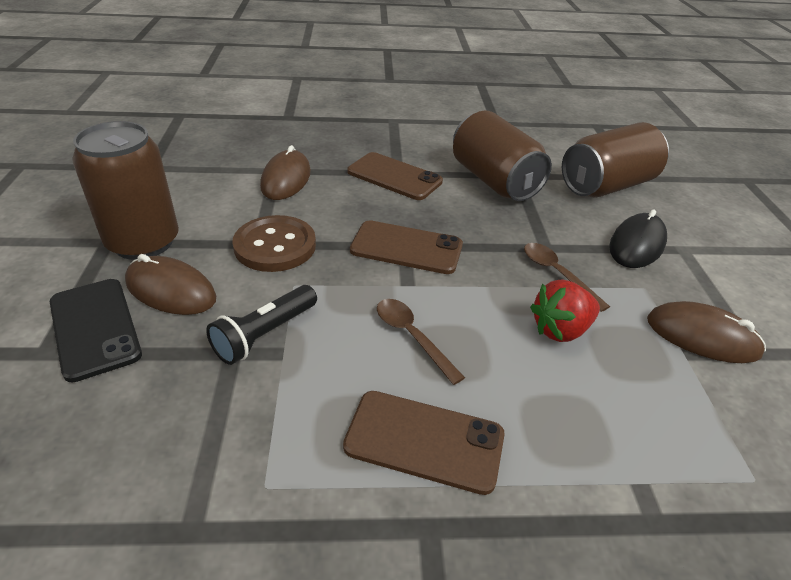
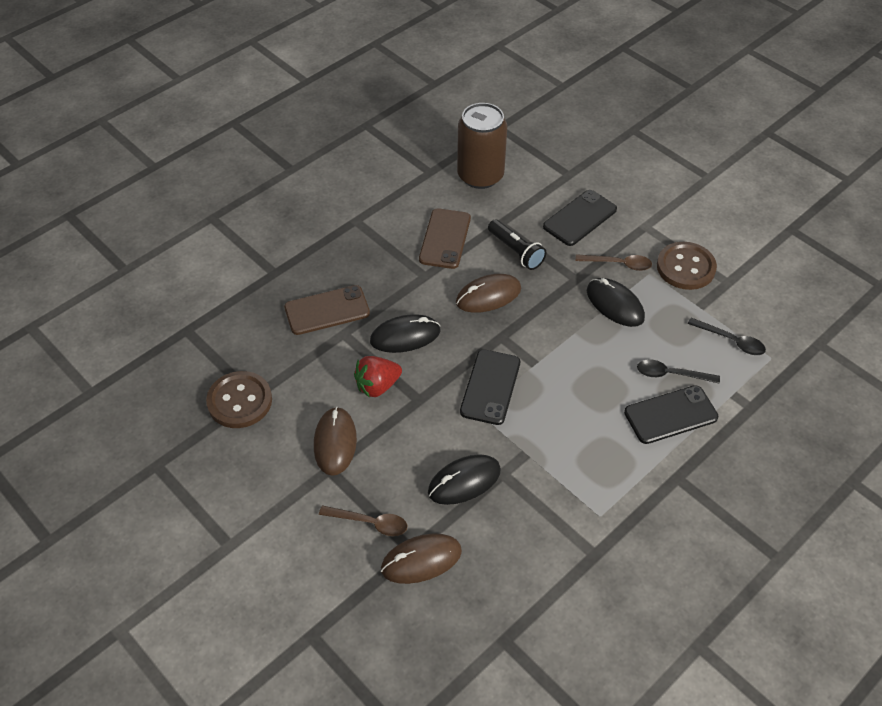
black mouse: 1 -> 3
black phone: 1 -> 3
black spoon: 0 -> 2
brown button: 1 -> 2
brown can: 3 -> 1
brown phone: 3 -> 2

